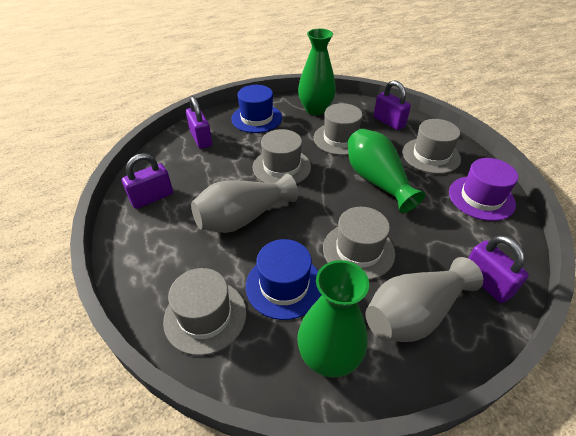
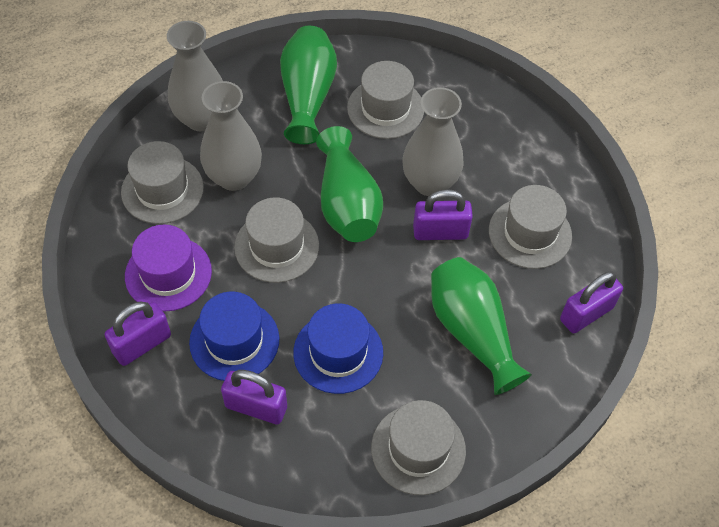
grey vase: 2 -> 3

